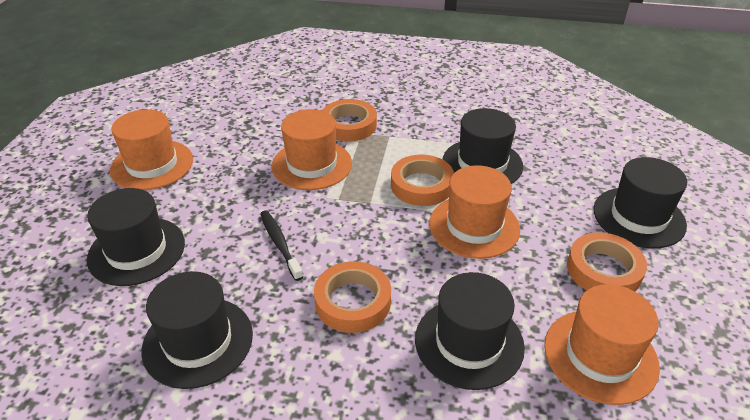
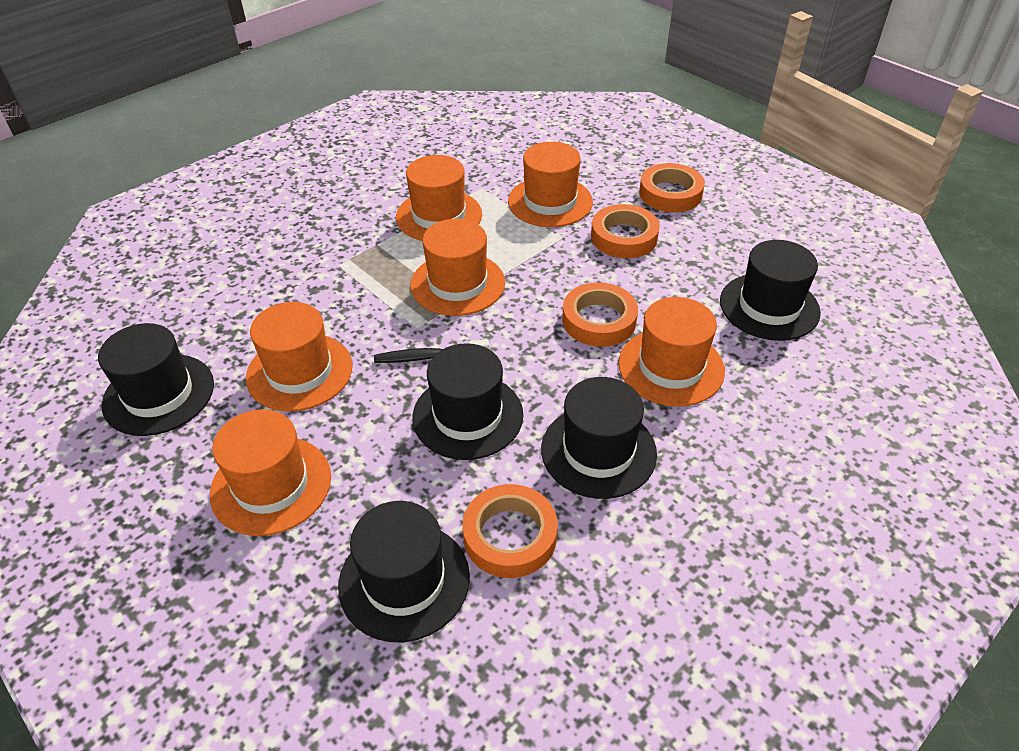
orange hat: 4 -> 6

